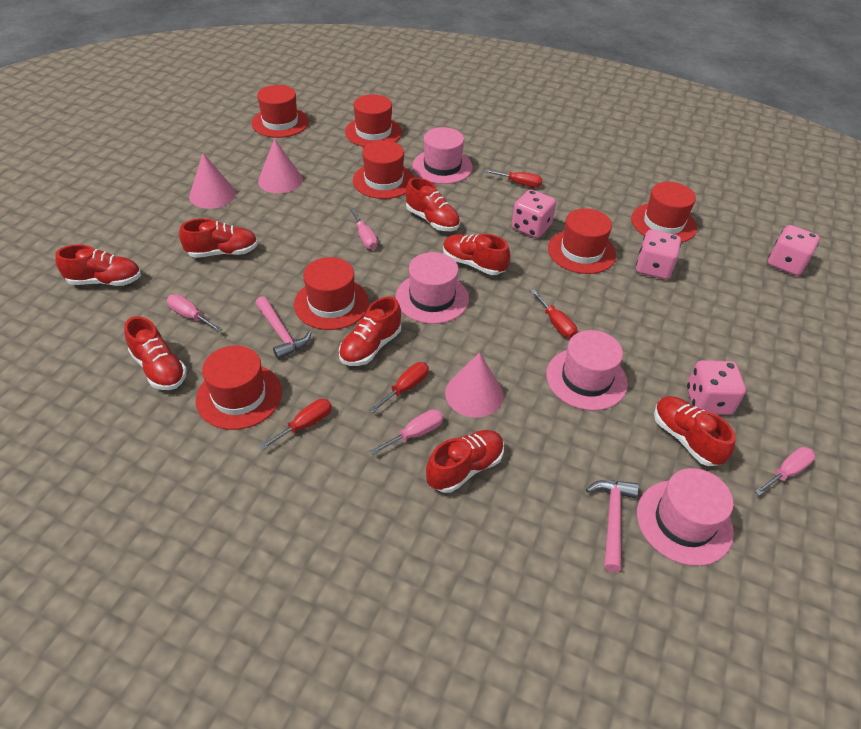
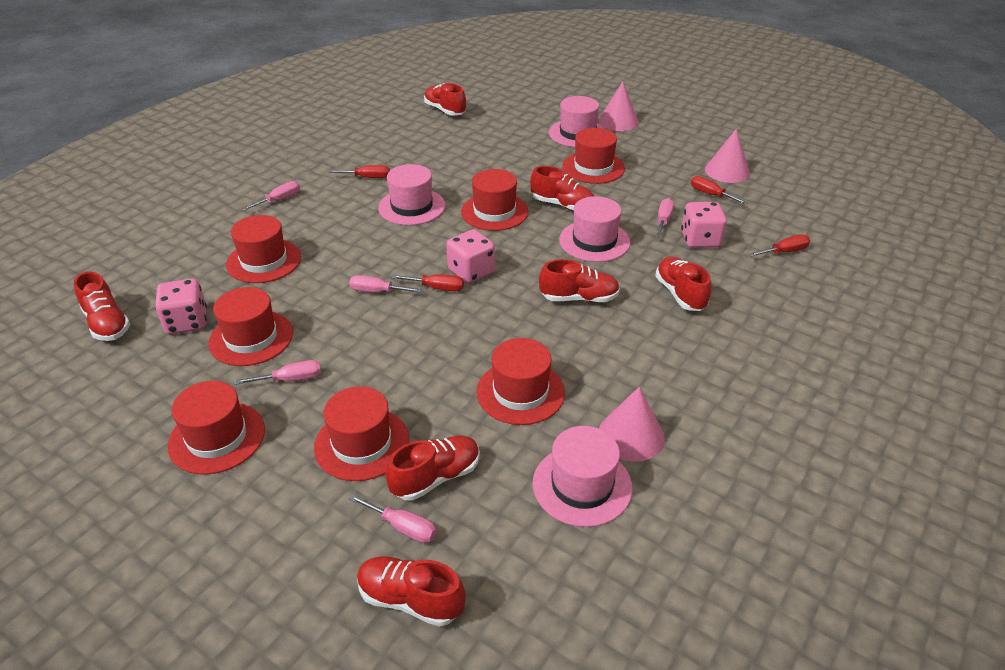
pink dice: 4 -> 3
pink hammer: 2 -> 0
pink screwdriver: 4 -> 5
red shoe: 8 -> 7

